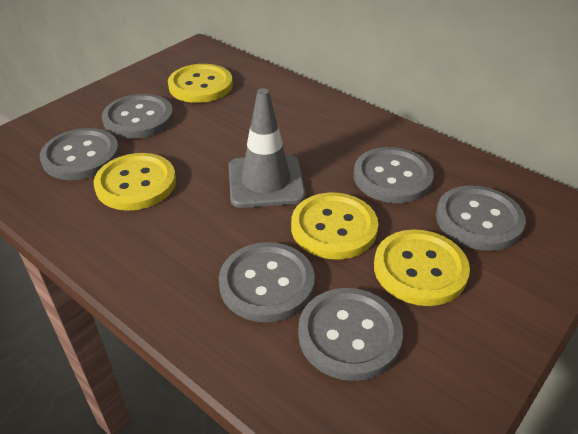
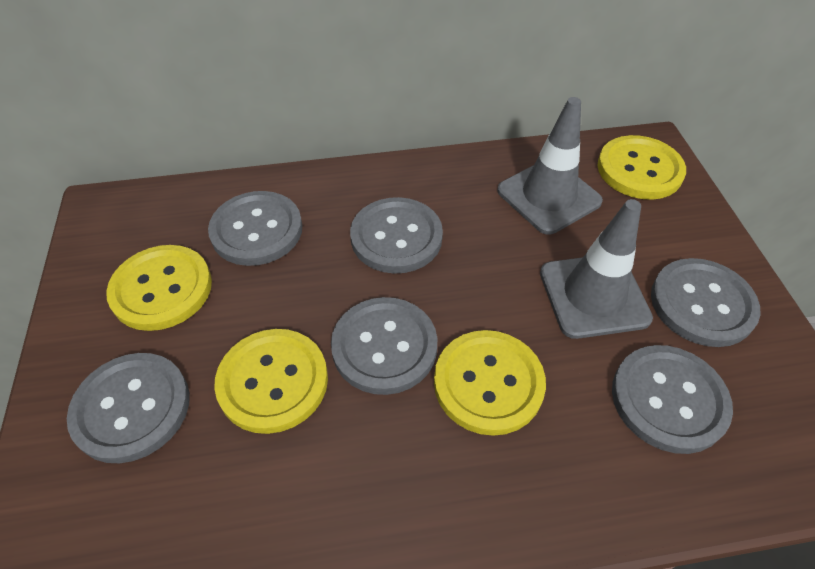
grey traffic cone: 1 -> 2

